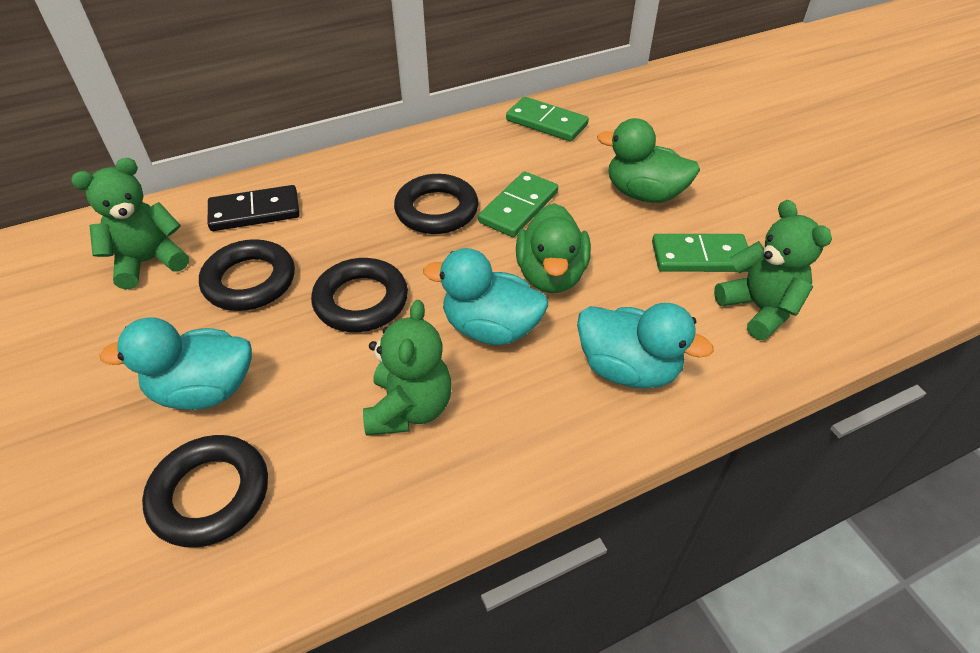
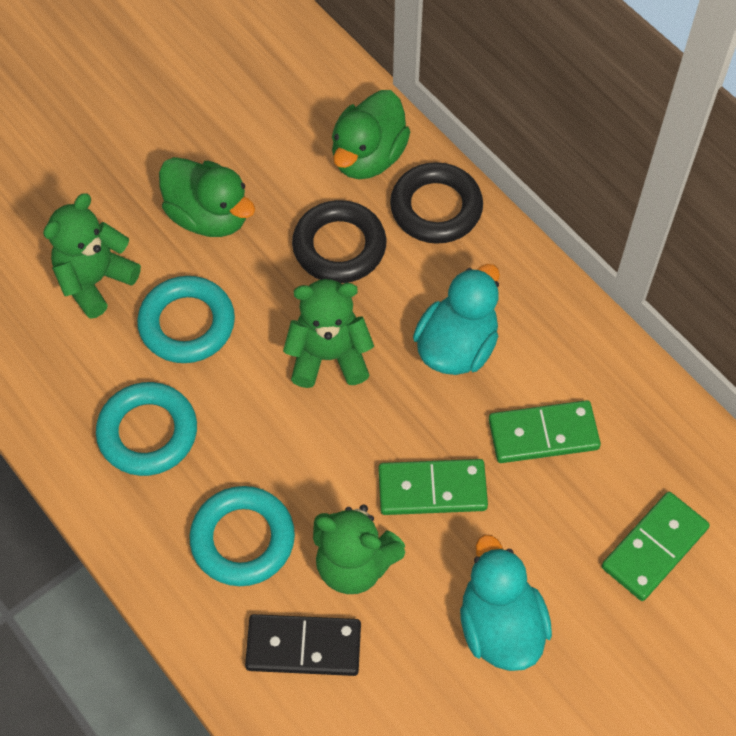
black ring: 4 -> 2
turquoise duck: 3 -> 2
turquoise ring: 0 -> 3

